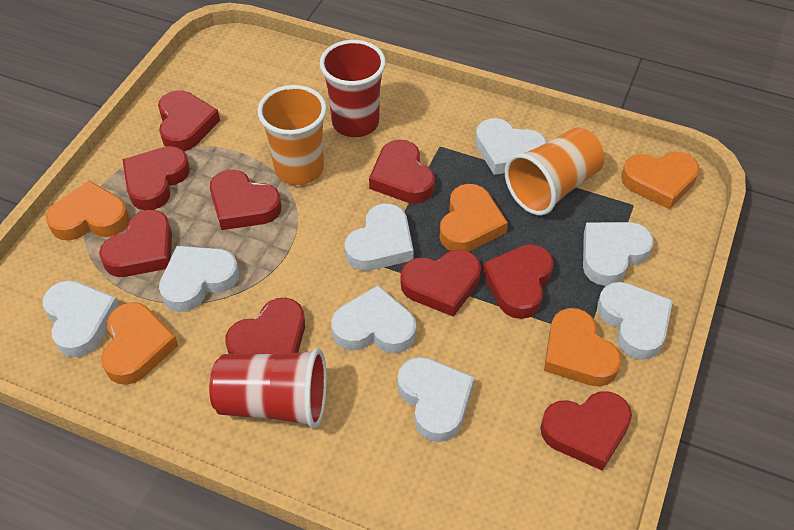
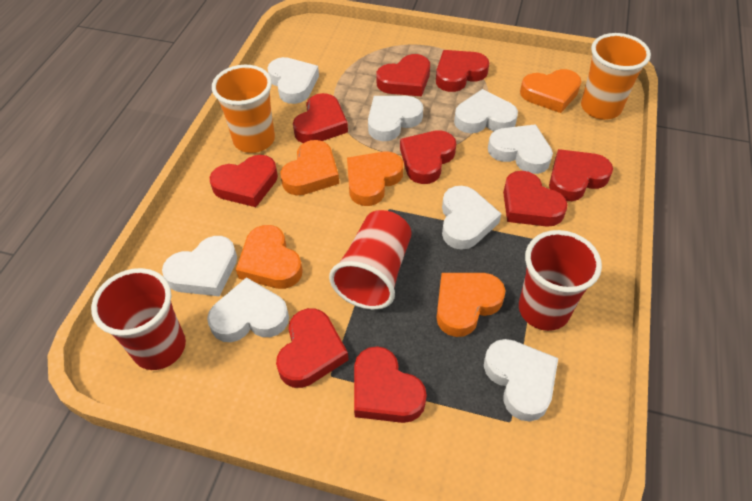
red cup: 2 -> 3

